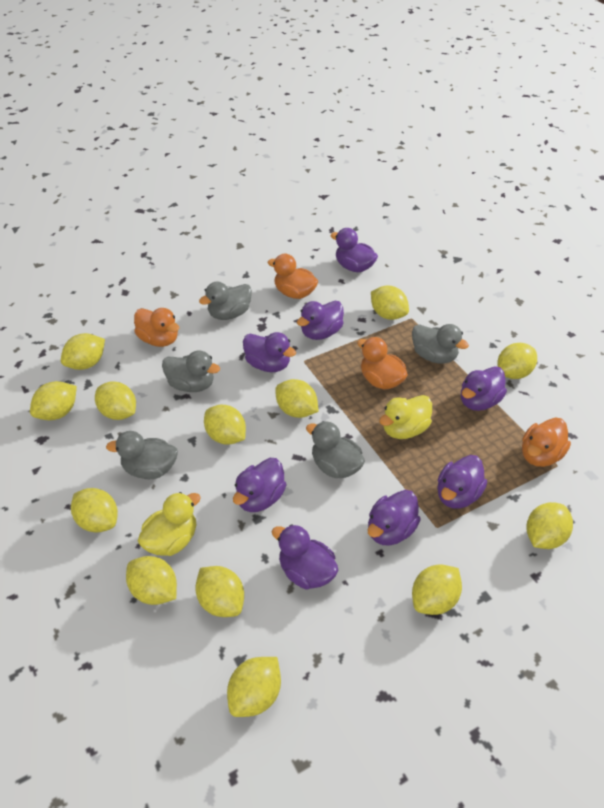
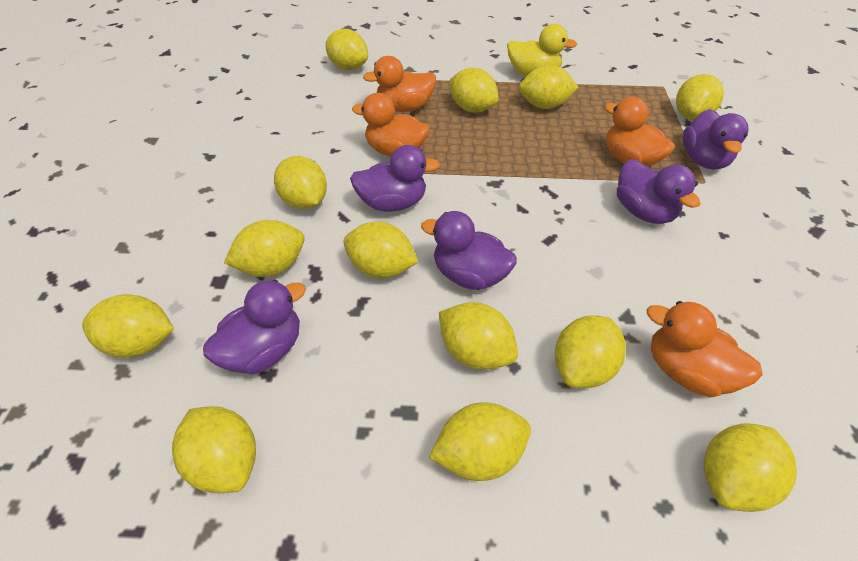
grey duck: 5 -> 0
purple duck: 8 -> 5
yellow duck: 2 -> 1

